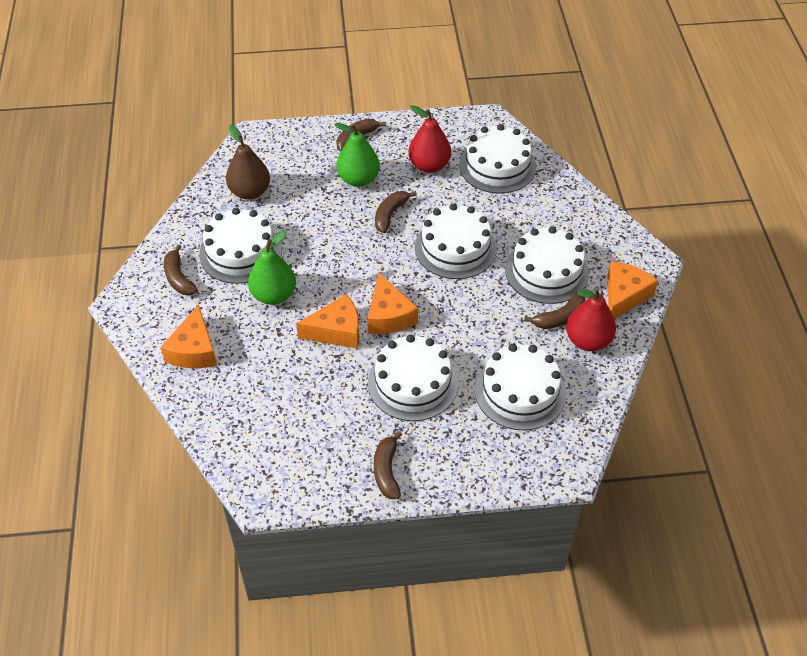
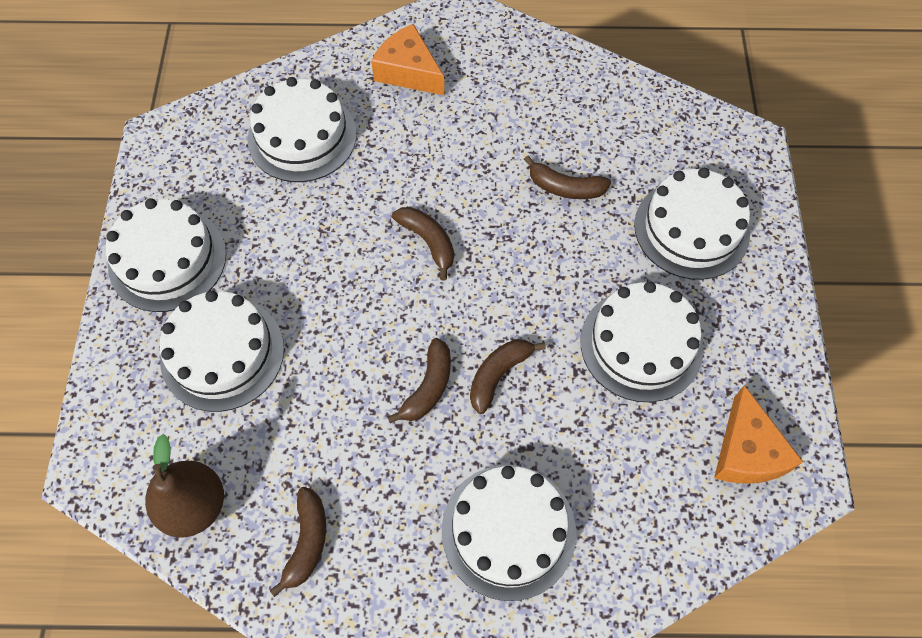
green pear: 2 -> 0
orange cheese: 4 -> 2
red pear: 2 -> 0

